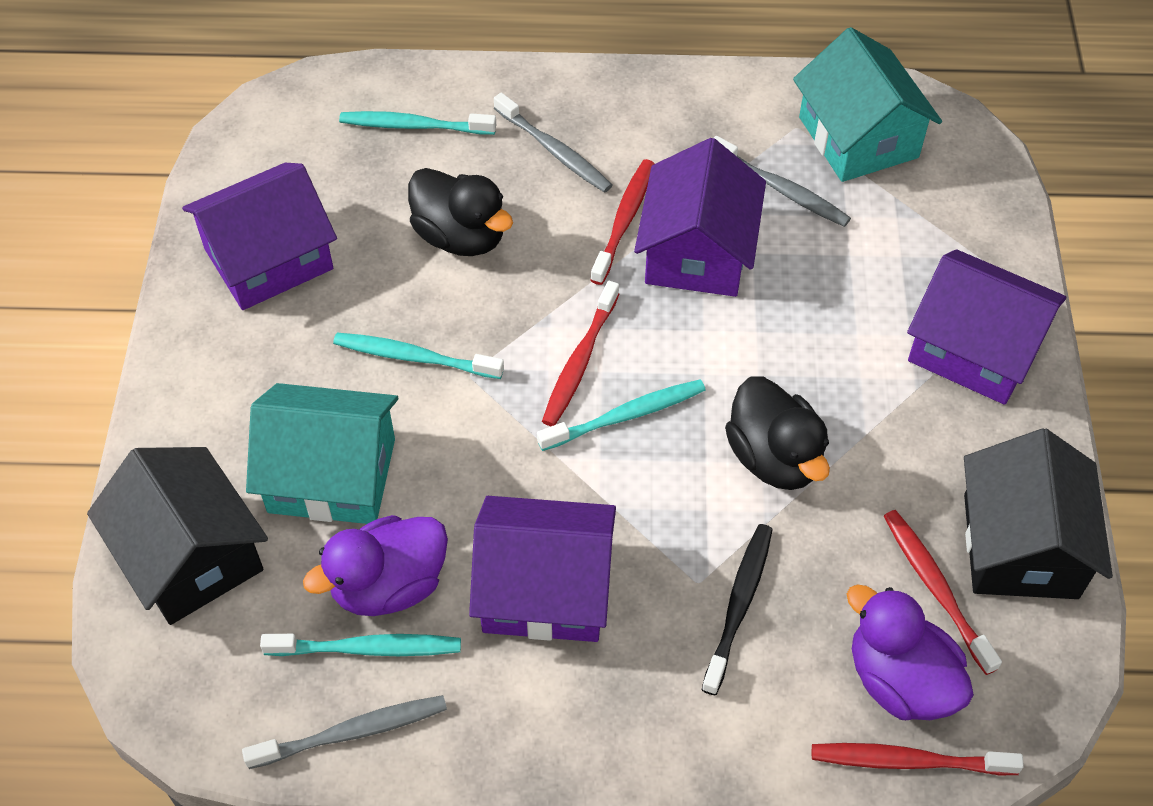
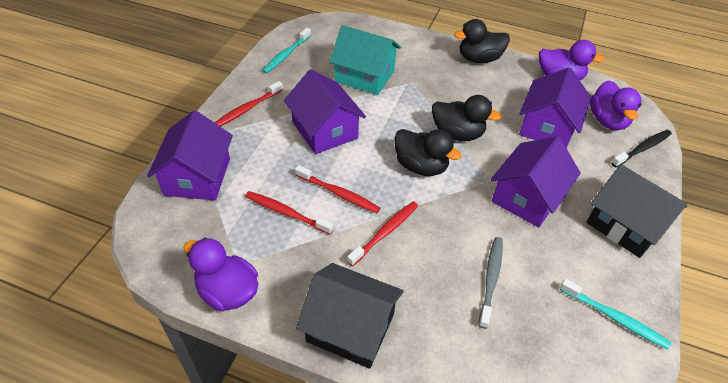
black duck: 2 -> 3
grey toothbrush: 3 -> 1
purple duck: 2 -> 3
turquoise house: 2 -> 1
turquoise toothbrush: 4 -> 2

